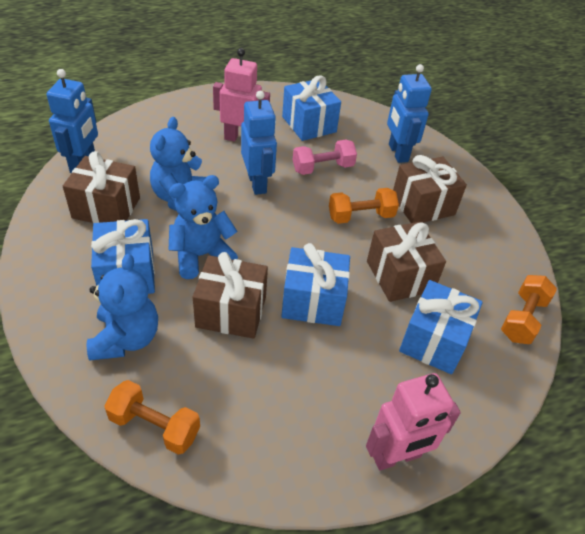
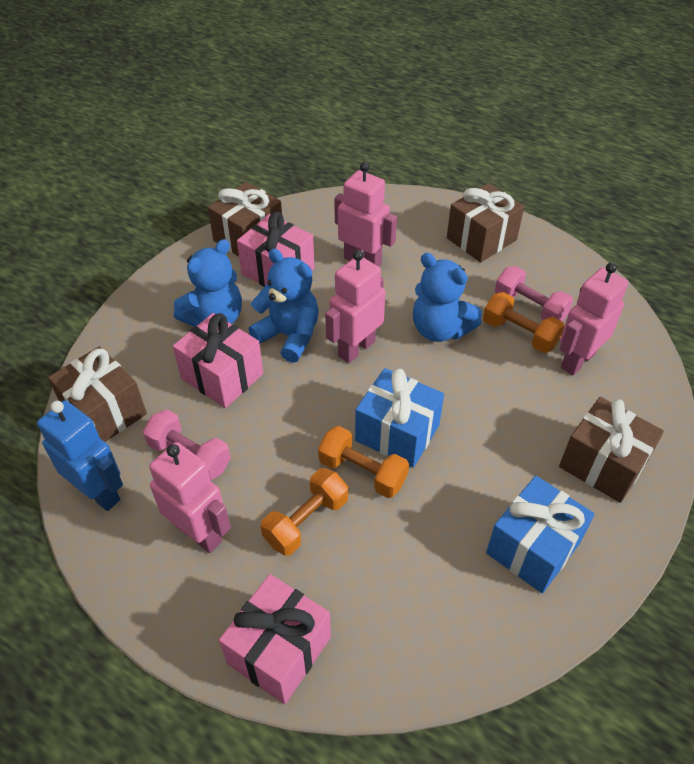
blue gift: 4 -> 2
blue robot: 3 -> 1
pink dumbbell: 1 -> 2
pink gift: 0 -> 3
pink robot: 2 -> 4

